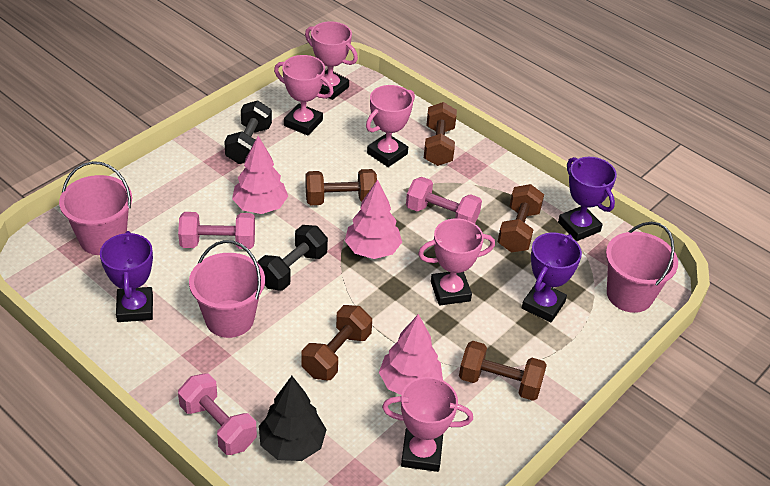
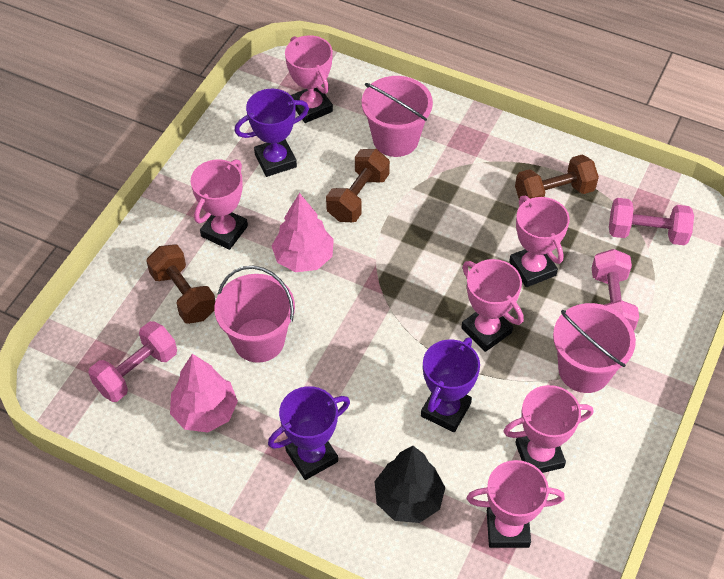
black dumbbell: 2 -> 0
brown dumbbell: 5 -> 3
pink tree: 3 -> 2
pink trophy: 5 -> 6

